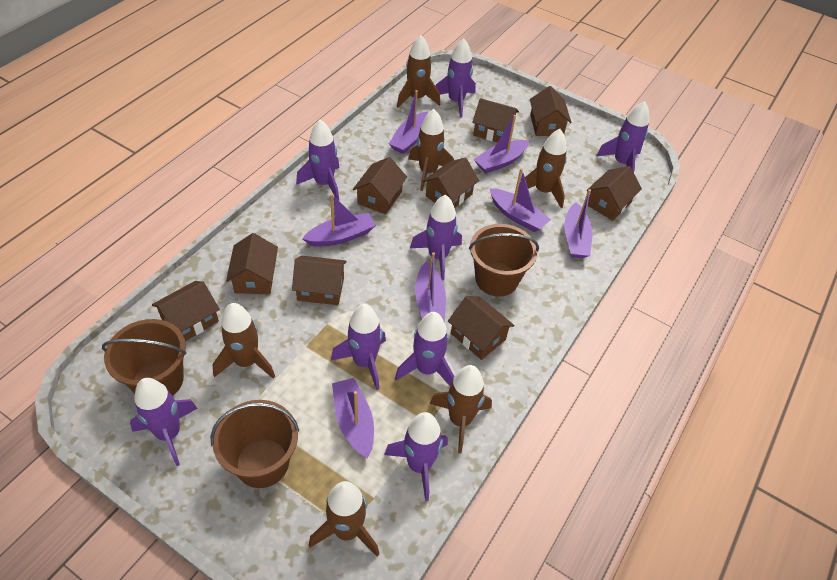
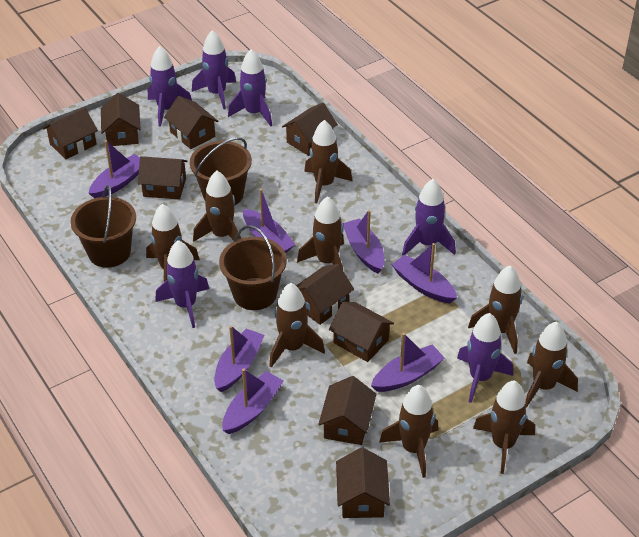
brown rocket: 6 -> 9
purple rocket: 8 -> 6

